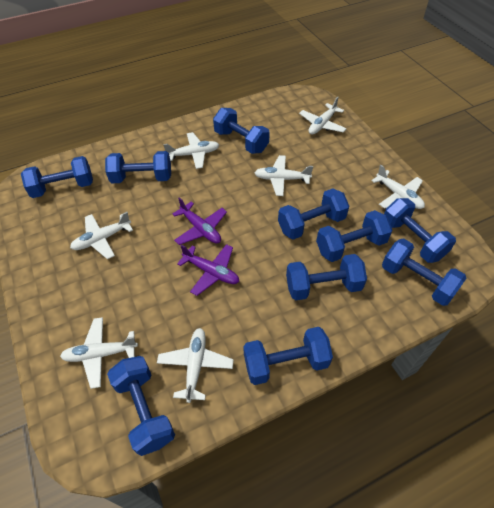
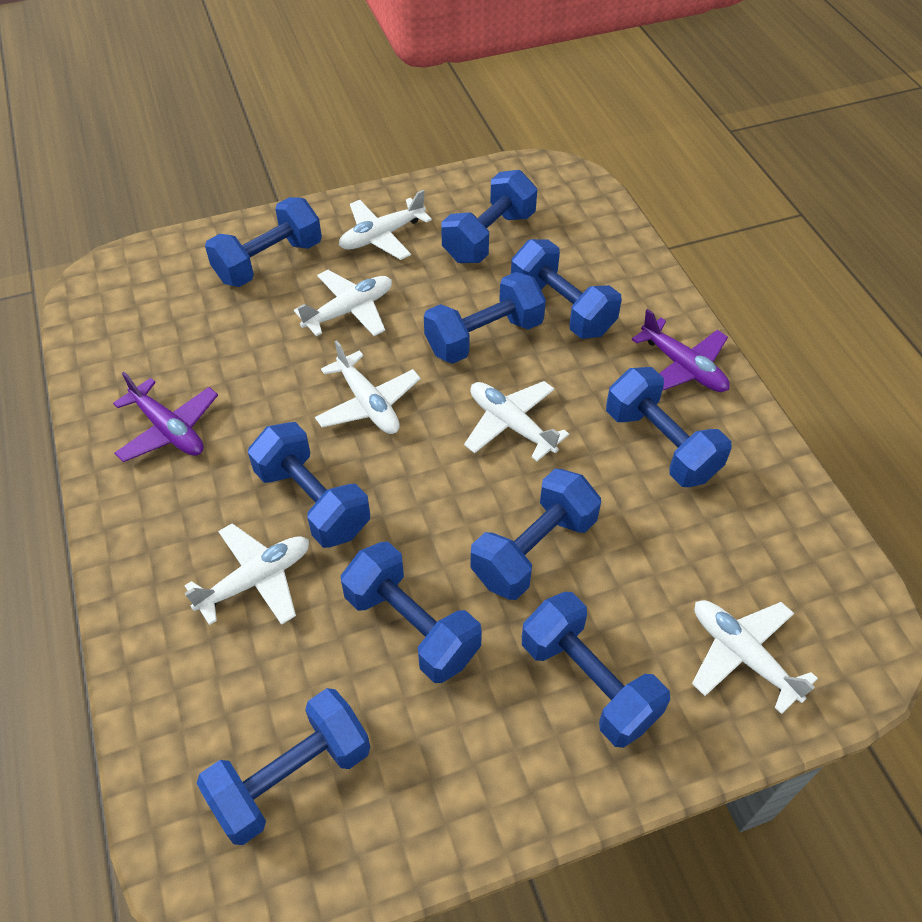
white plane: 7 -> 6

